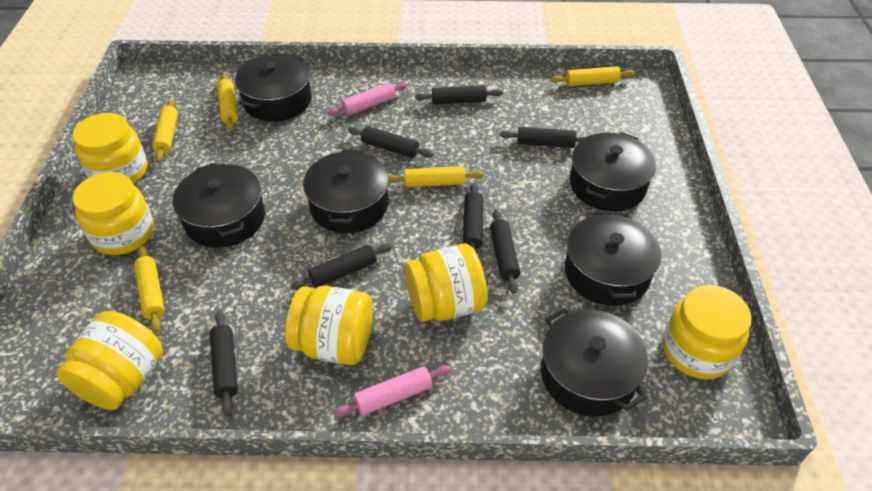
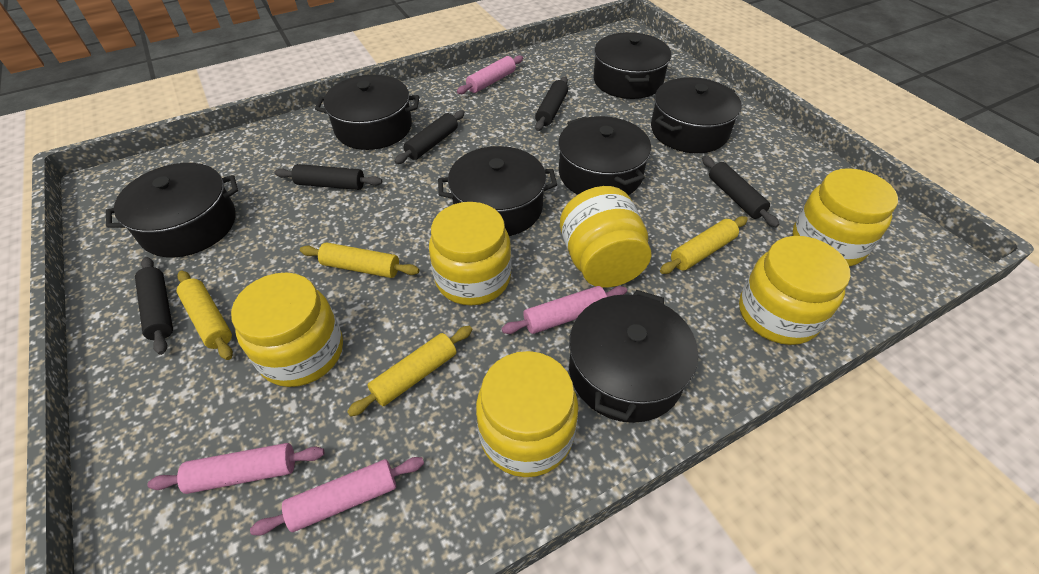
black pot: 6 -> 7
black rolling pin: 7 -> 5
pink rolling pin: 2 -> 4
yellow rolling pin: 5 -> 4

